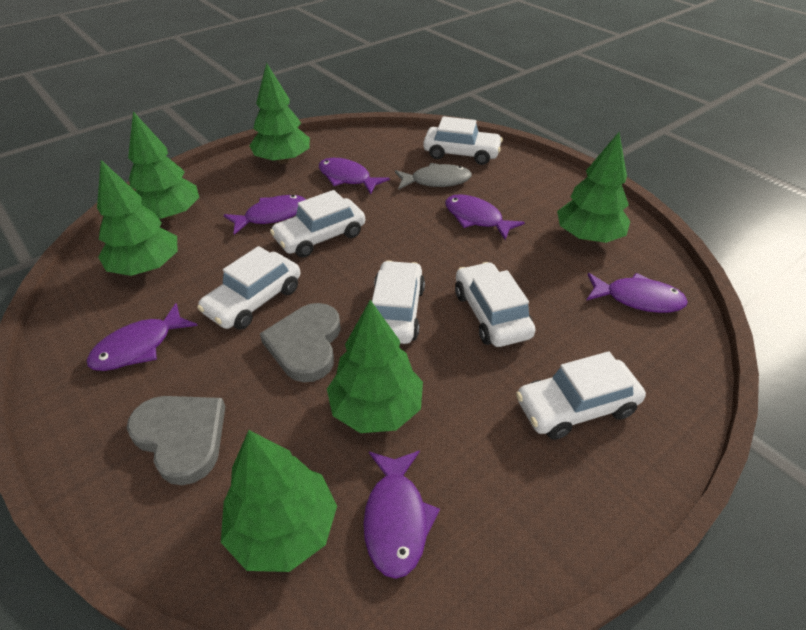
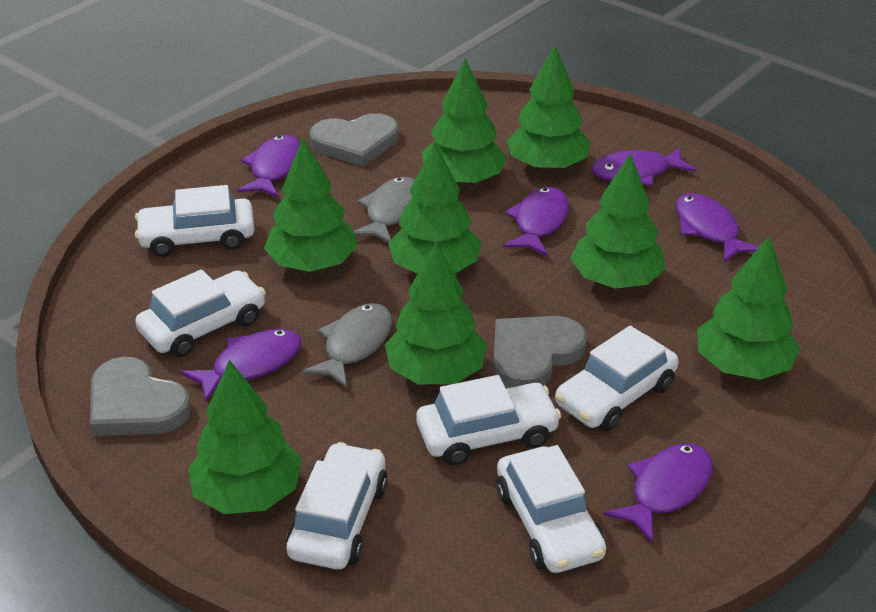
green tree: 6 -> 8
grey fish: 1 -> 2
grey heart: 2 -> 3

